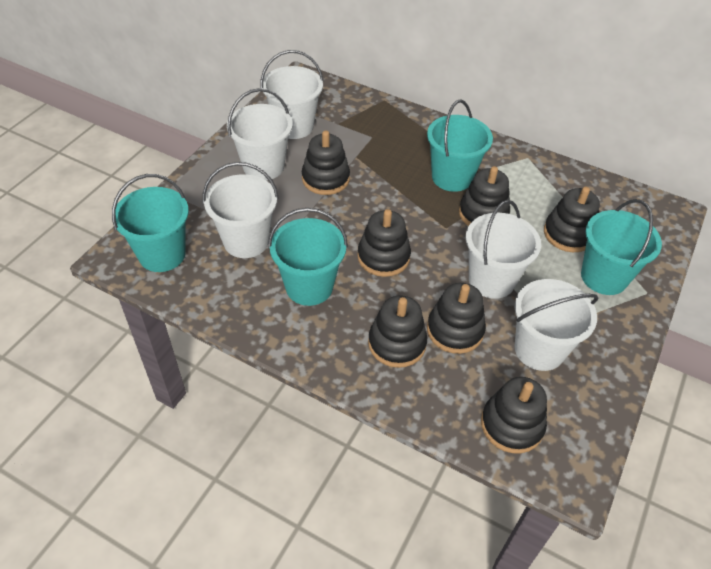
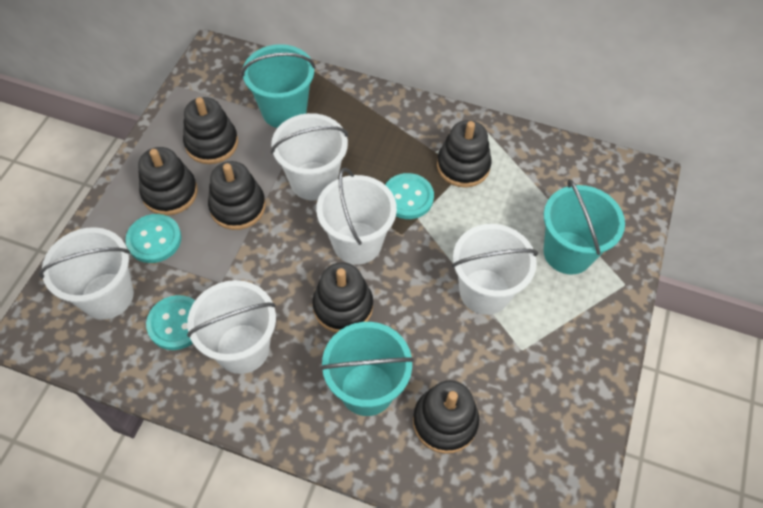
black stacking toy: 7 -> 6
turquoise bucket: 4 -> 3
turquoise button: 0 -> 3

